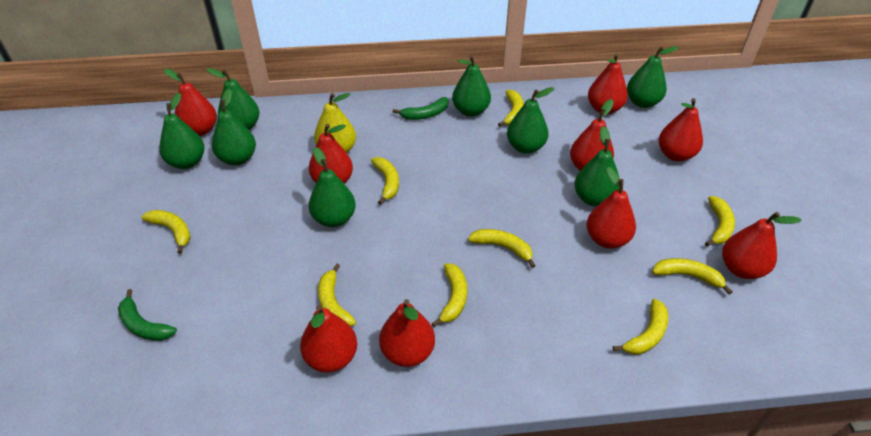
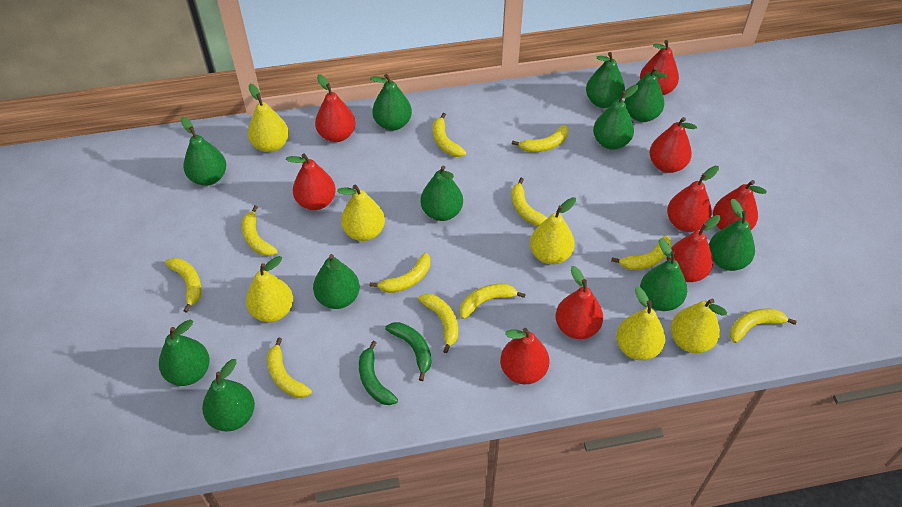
green pear: 8 -> 11
yellow banana: 9 -> 11
yellow pear: 1 -> 6

